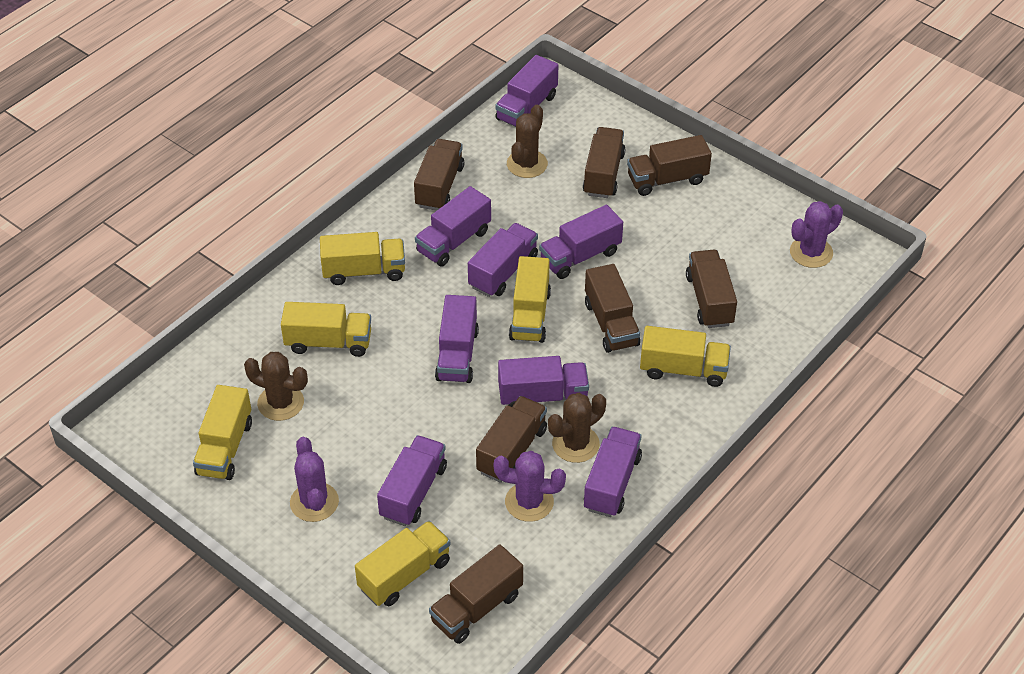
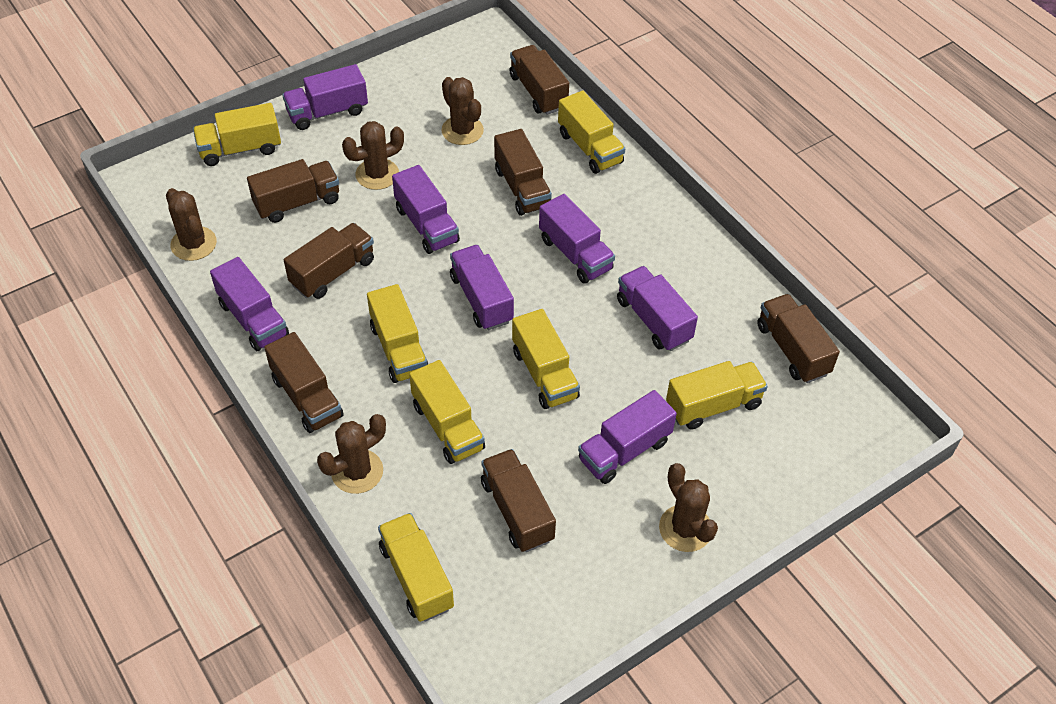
brown cactus: 3 -> 5
purple cactus: 3 -> 0
purple truck: 8 -> 7
yellow truck: 6 -> 7

